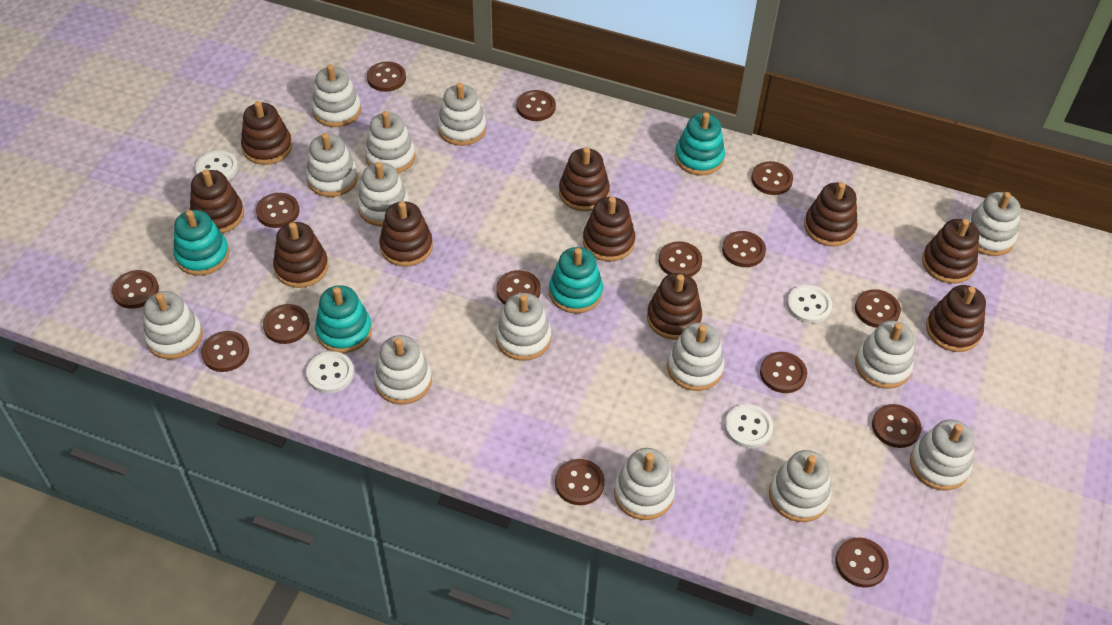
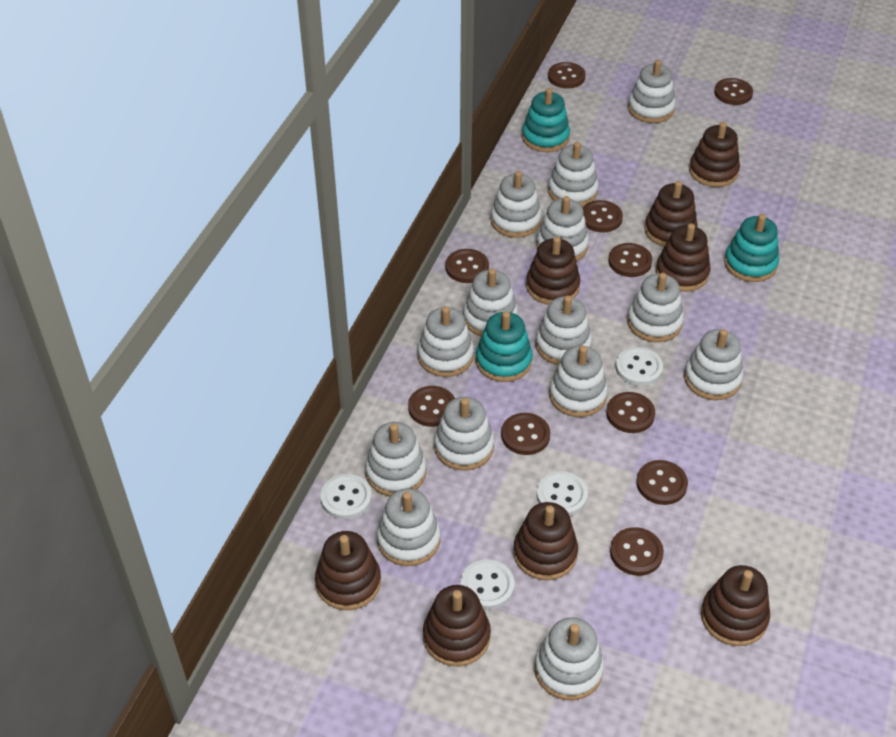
brown button: 15 -> 10
brown stacking toy: 10 -> 8
turquoise stacking toy: 4 -> 3

